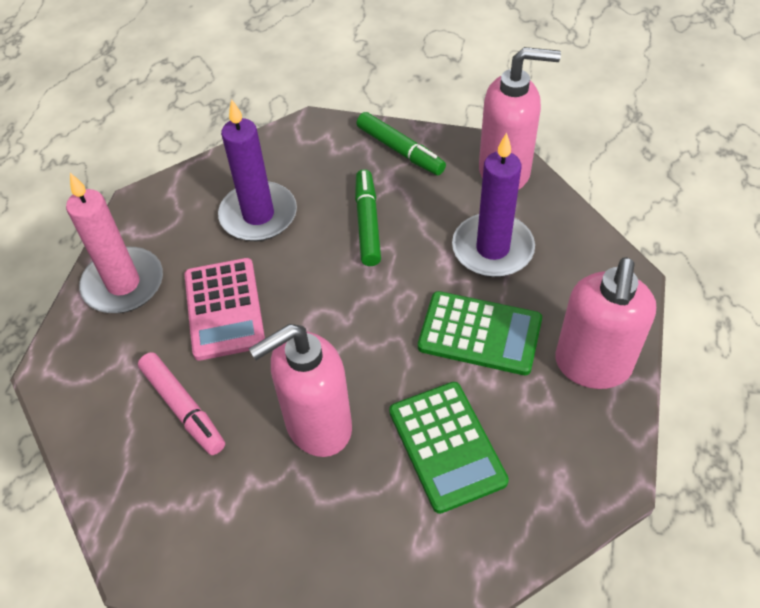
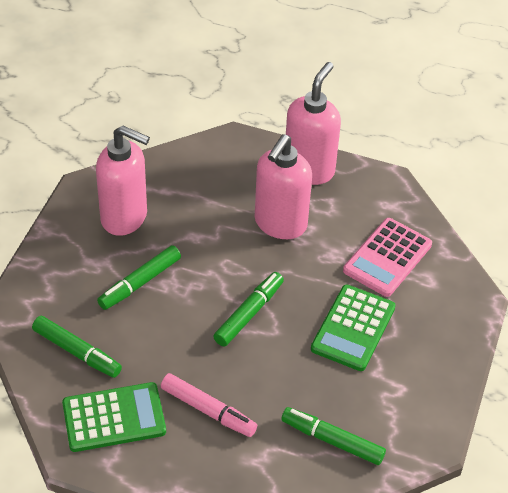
green marker: 2 -> 4
pink candle: 1 -> 0
purple candle: 2 -> 0

